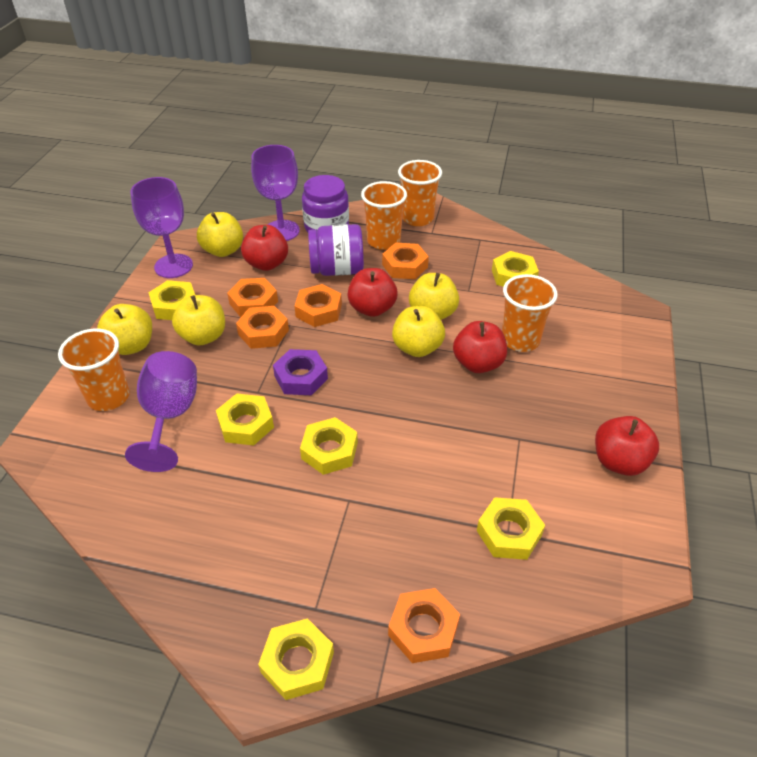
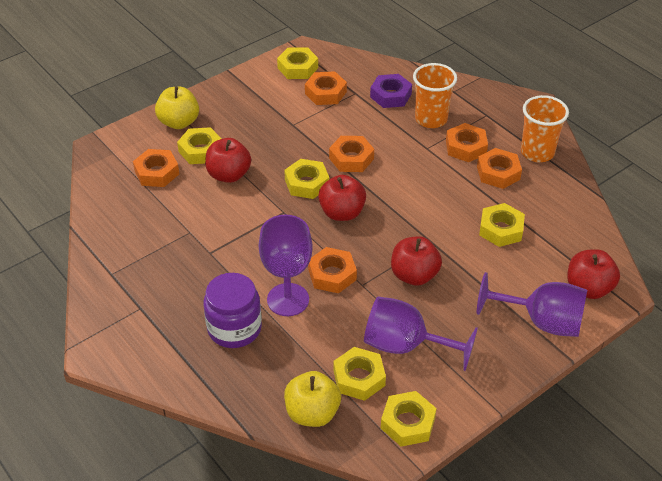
orange cup: 4 -> 2
orange nut: 5 -> 6
purple jar: 2 -> 1
yellow apple: 5 -> 2

